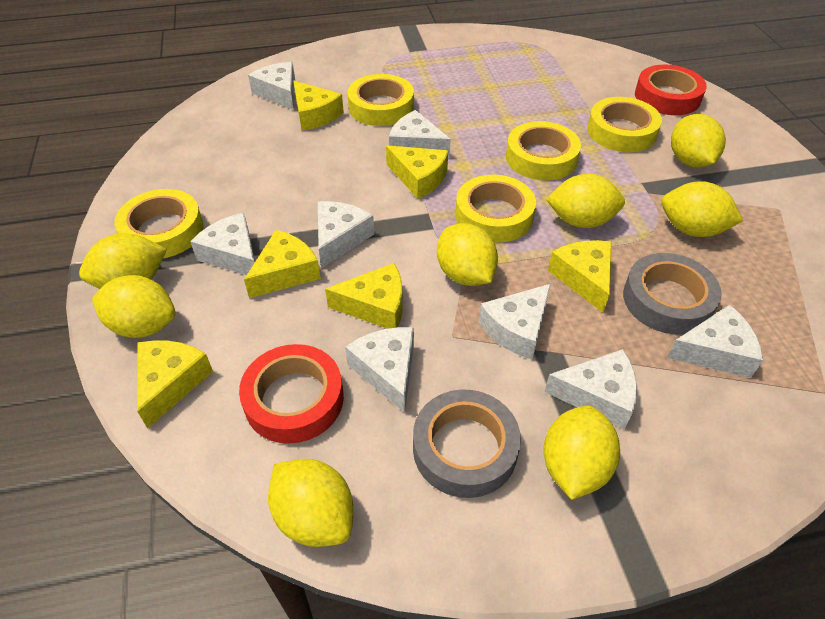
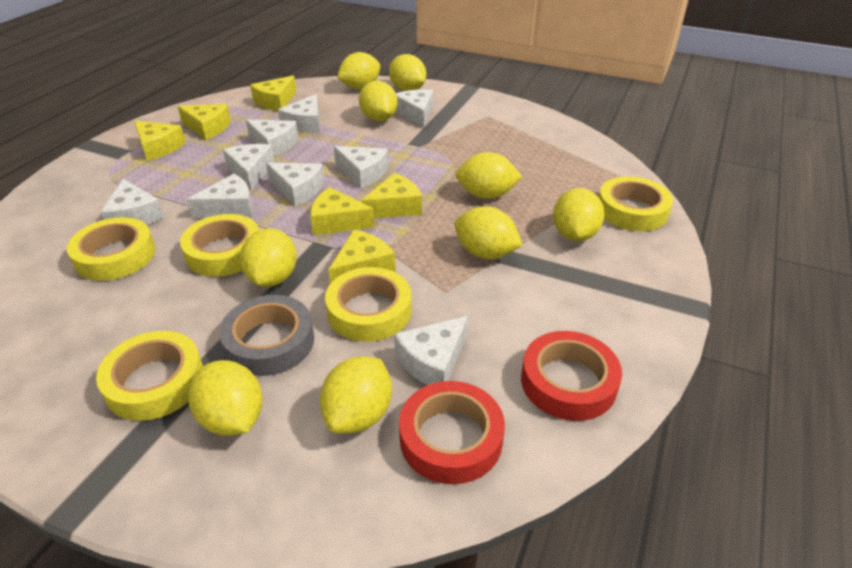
grey tape: 2 -> 1
white cheese: 8 -> 9
yellow lemon: 8 -> 9

